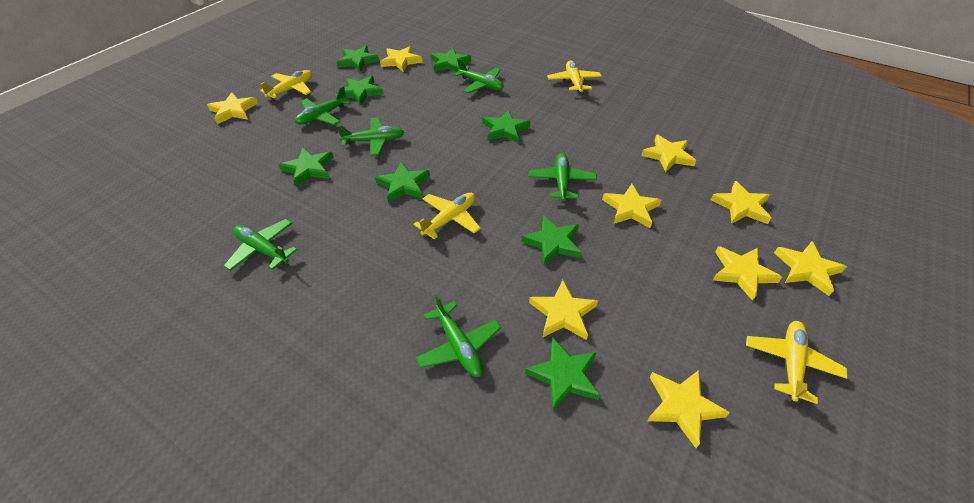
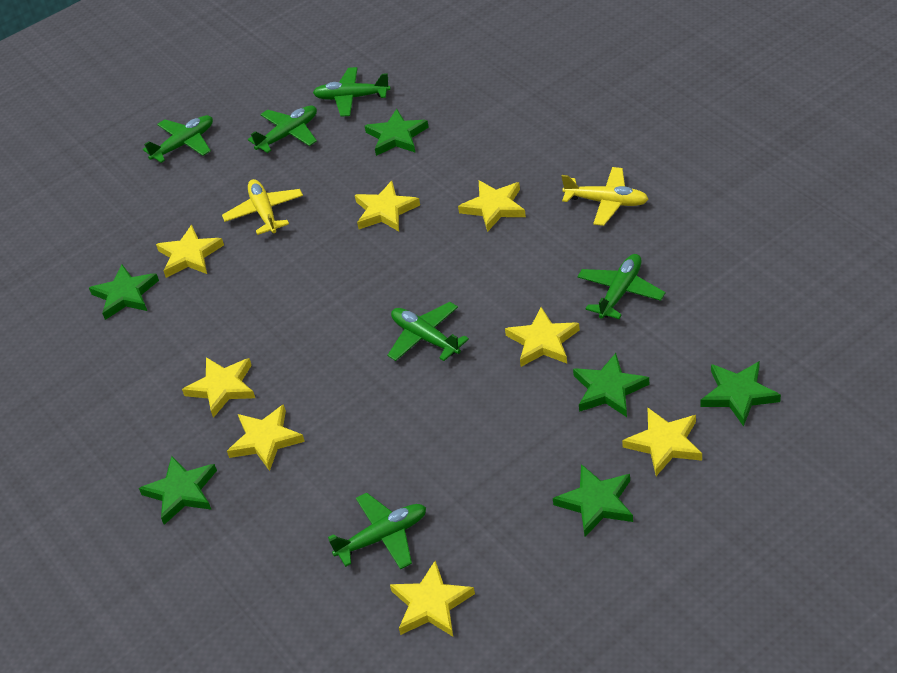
green star: 8 -> 6
yellow plane: 4 -> 2
yellow star: 9 -> 8

